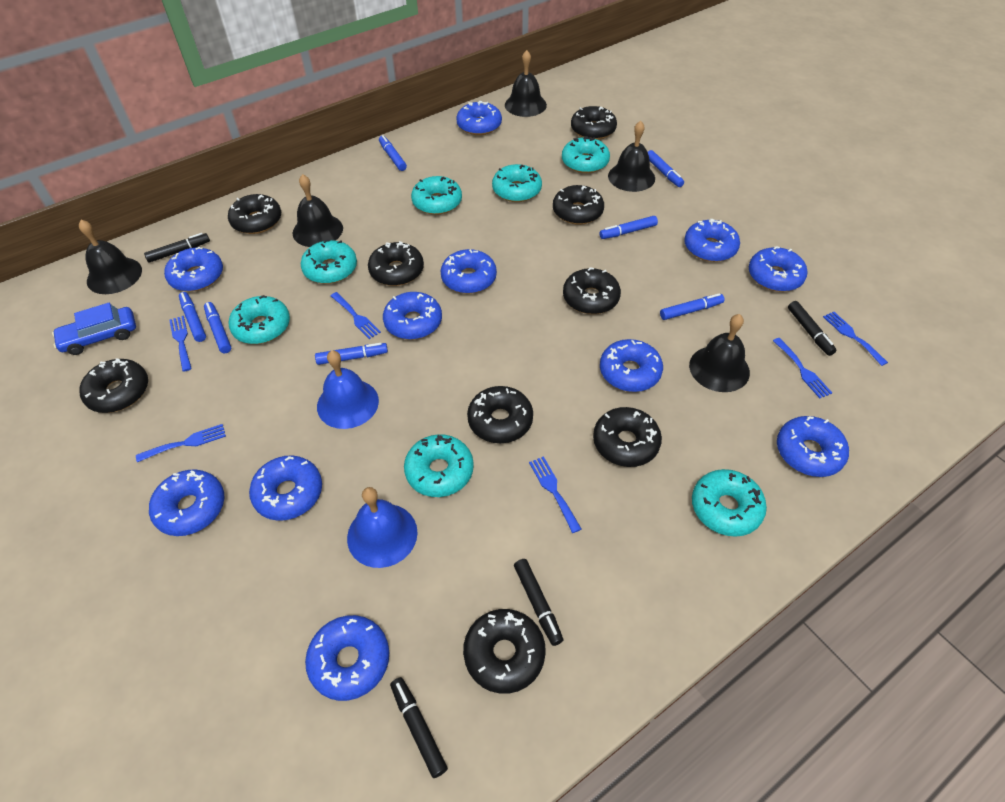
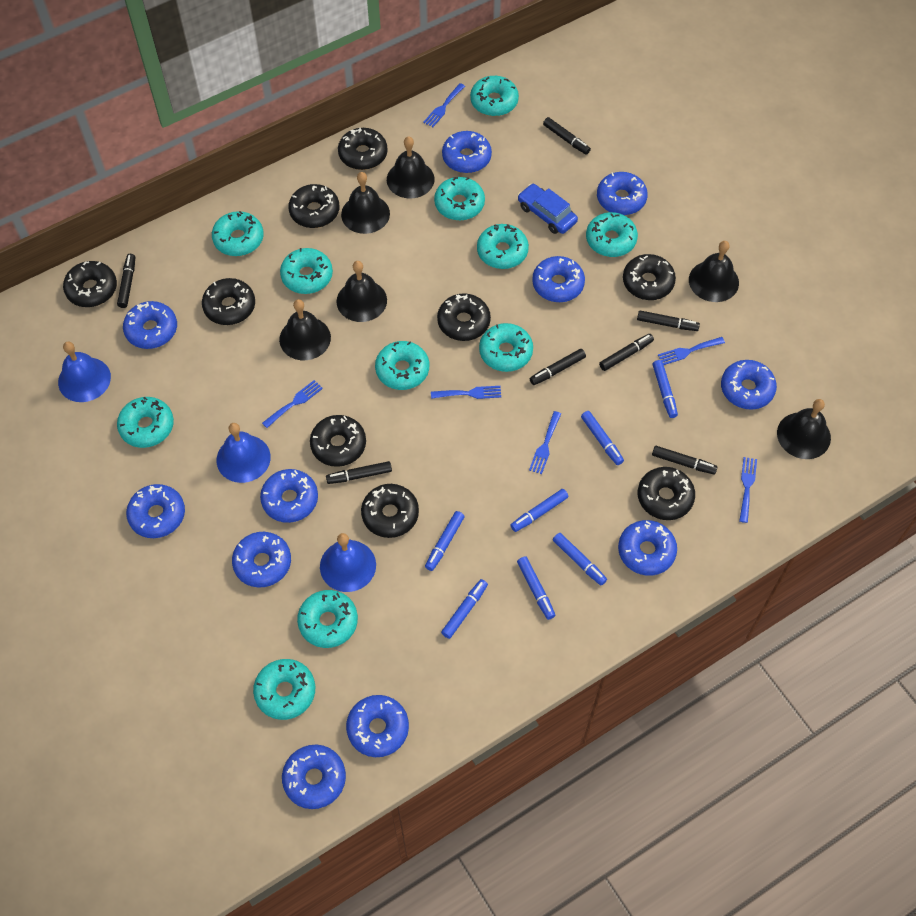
black bell: 5 -> 6
black marker: 4 -> 7
blue bell: 2 -> 3
turquoise donut: 7 -> 11

